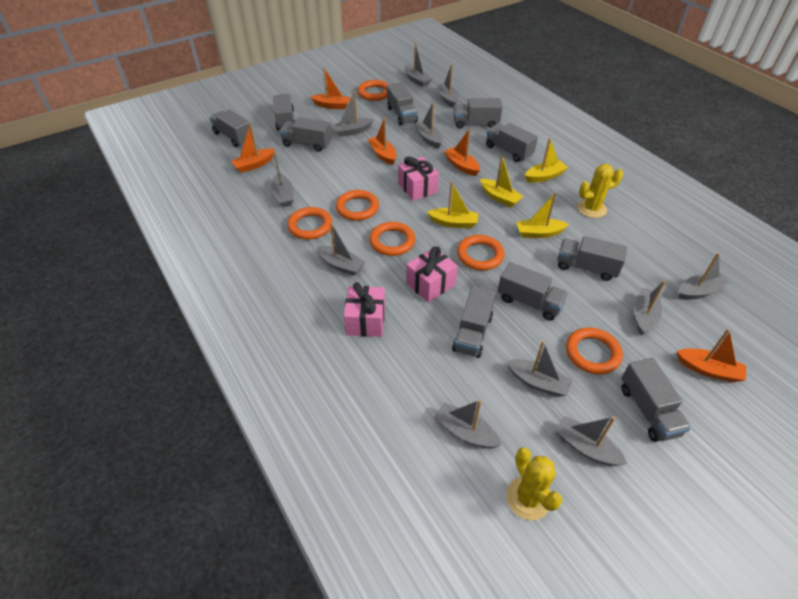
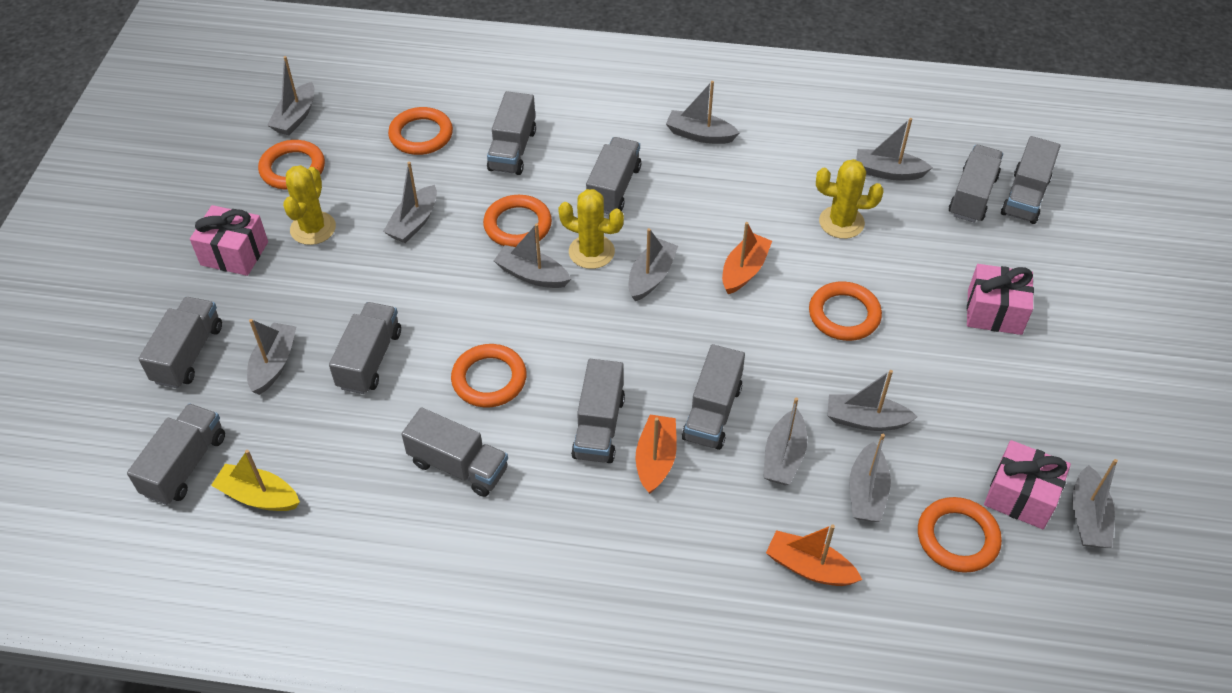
orange boat: 5 -> 3
yellow boat: 4 -> 1
yellow cactus: 2 -> 3

